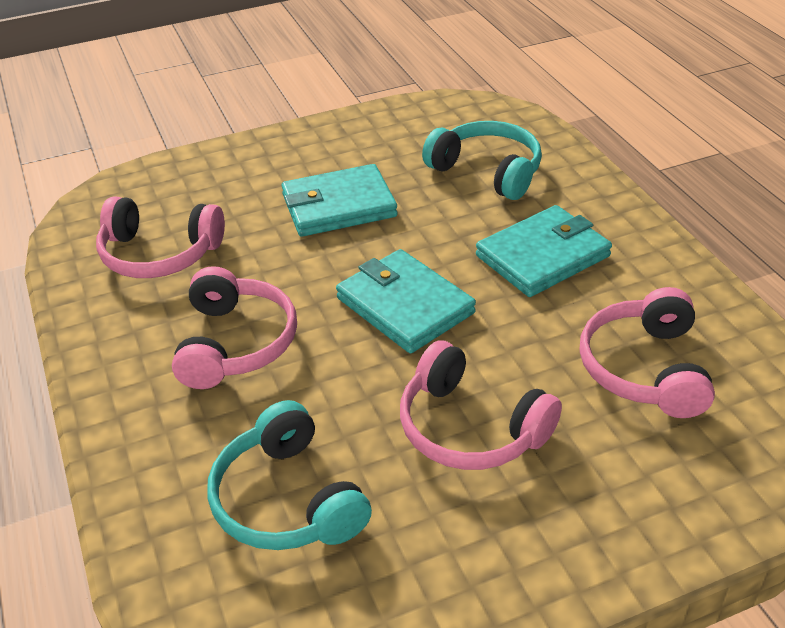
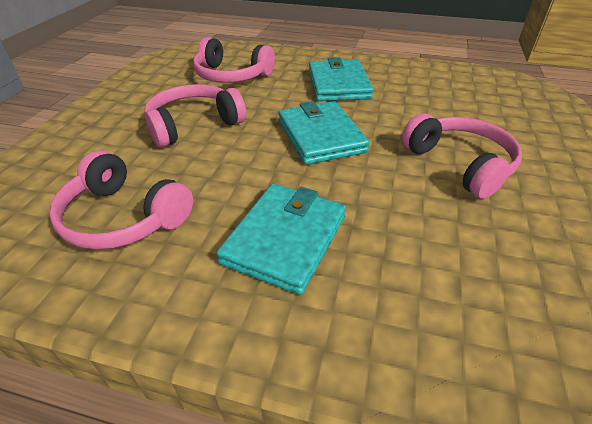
turquoise headphones: 2 -> 0

